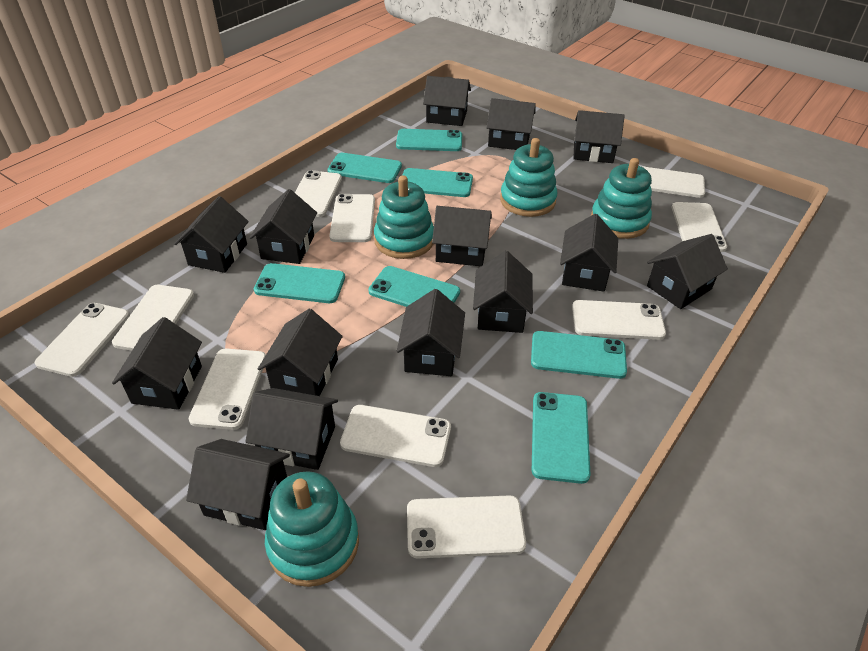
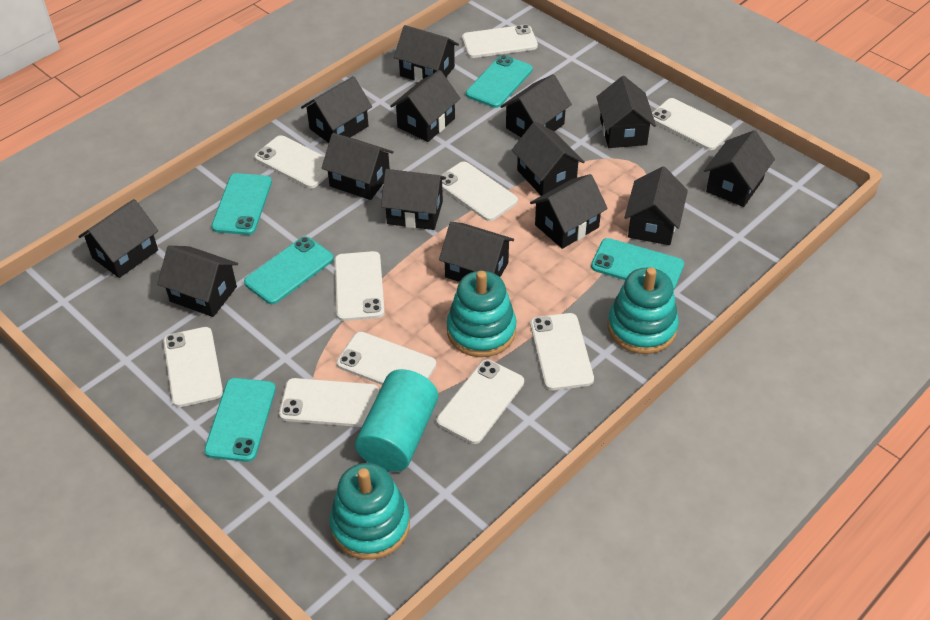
turquoise cylinder: 0 -> 1
turquoise phone: 7 -> 5
turquoise stacking toy: 4 -> 3

